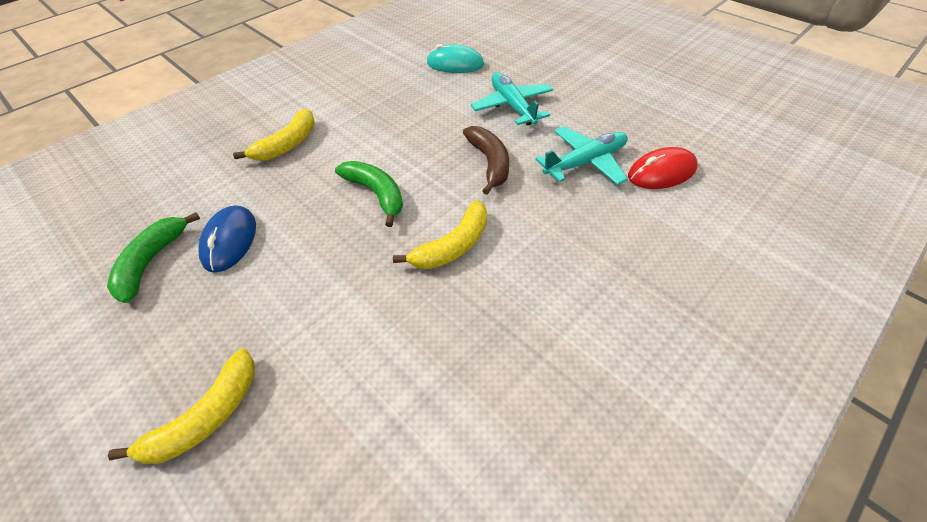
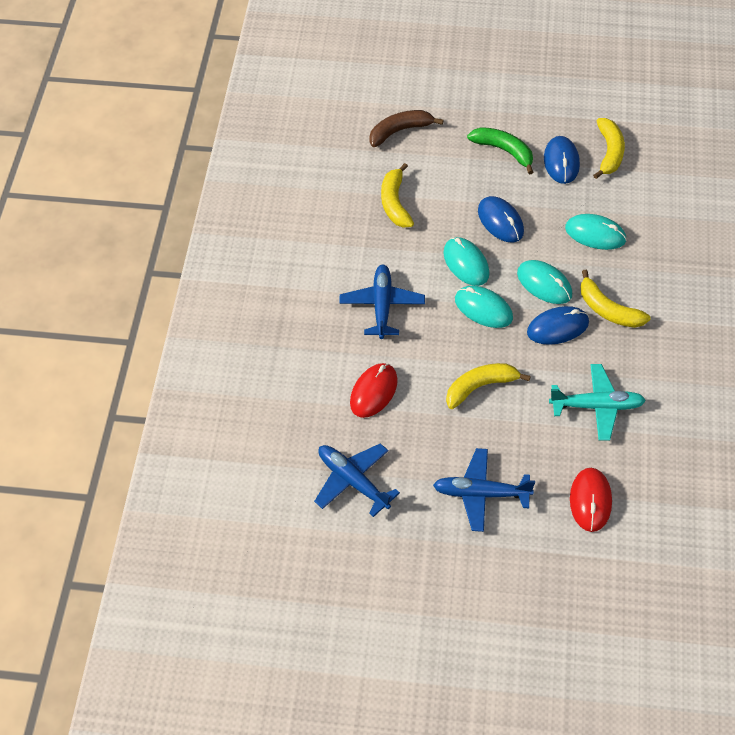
blue mouse: 1 -> 3
blue plane: 0 -> 3
green banana: 2 -> 1
red mouse: 1 -> 2
turquoise mouse: 1 -> 4
turquoise plane: 2 -> 1
yellow banana: 3 -> 4

